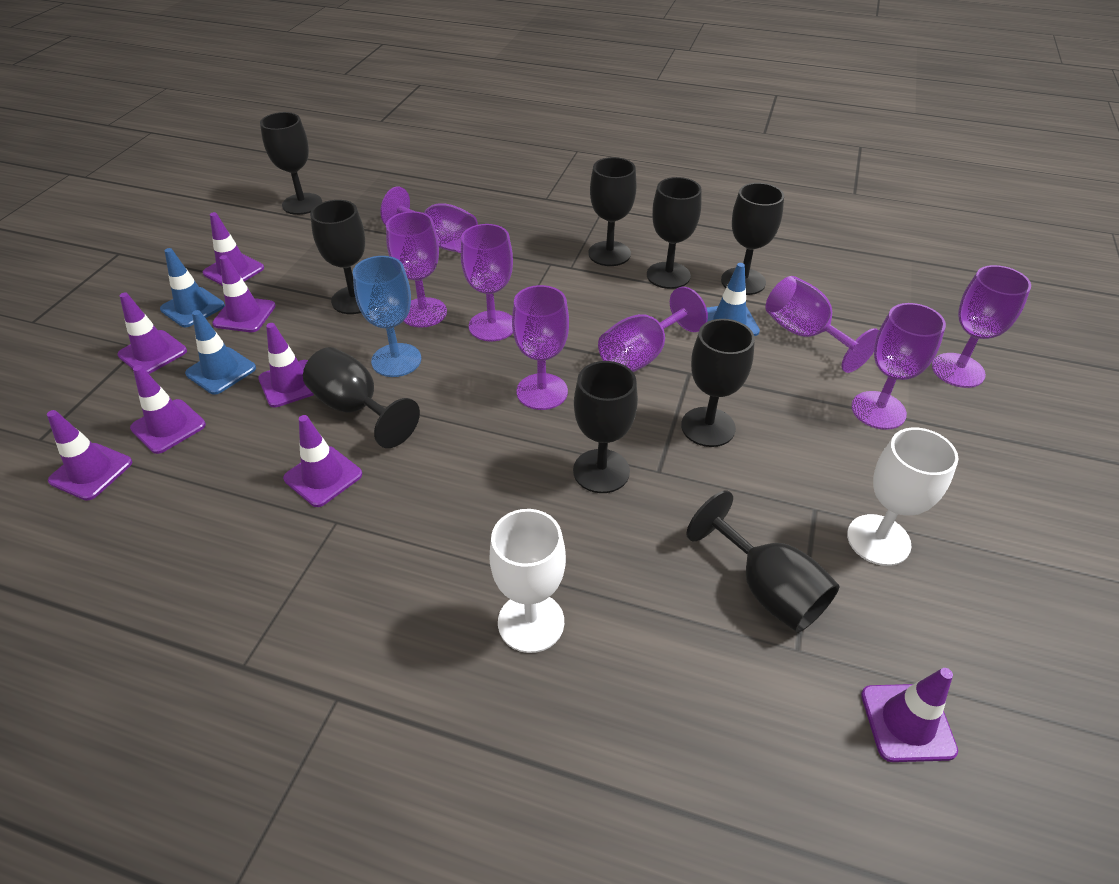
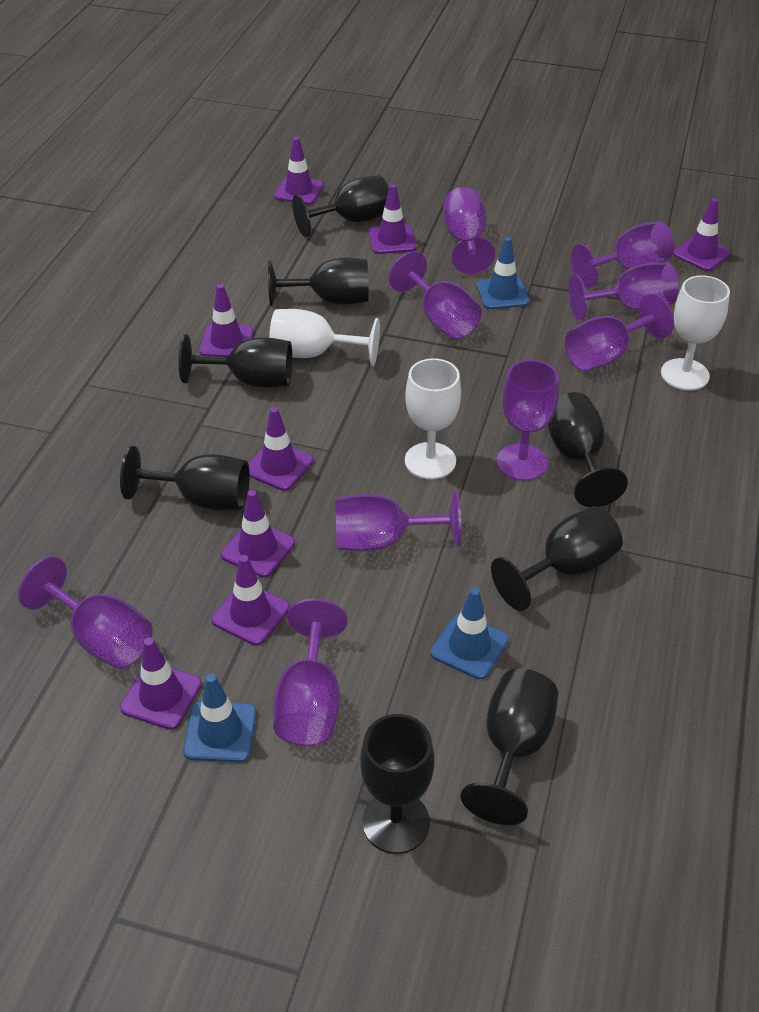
black goblet: 9 -> 8
blue goblet: 1 -> 0
purple goblet: 8 -> 9
white goblet: 2 -> 3

